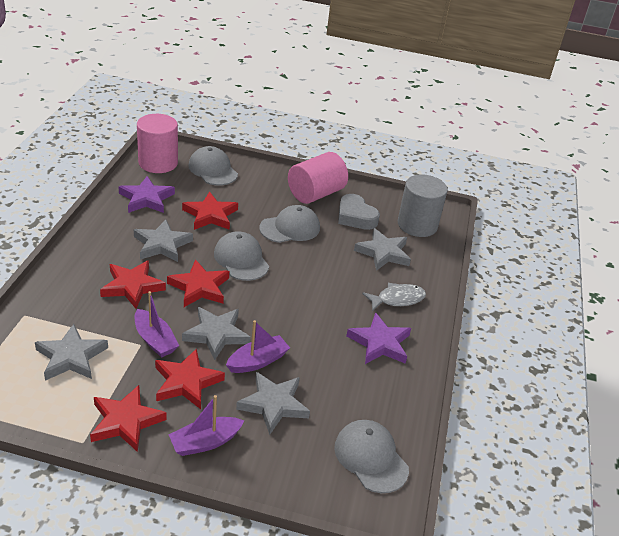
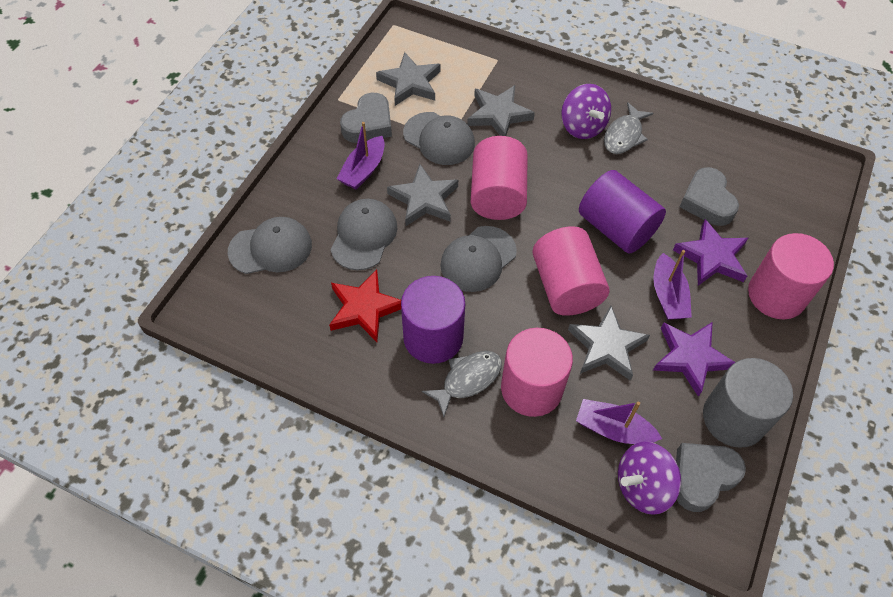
grey fish: 1 -> 2
grey heart: 1 -> 3
grey star: 5 -> 4
pink cylinder: 2 -> 4
purple cylinder: 0 -> 2
purple spinning top: 0 -> 2
red star: 5 -> 1

